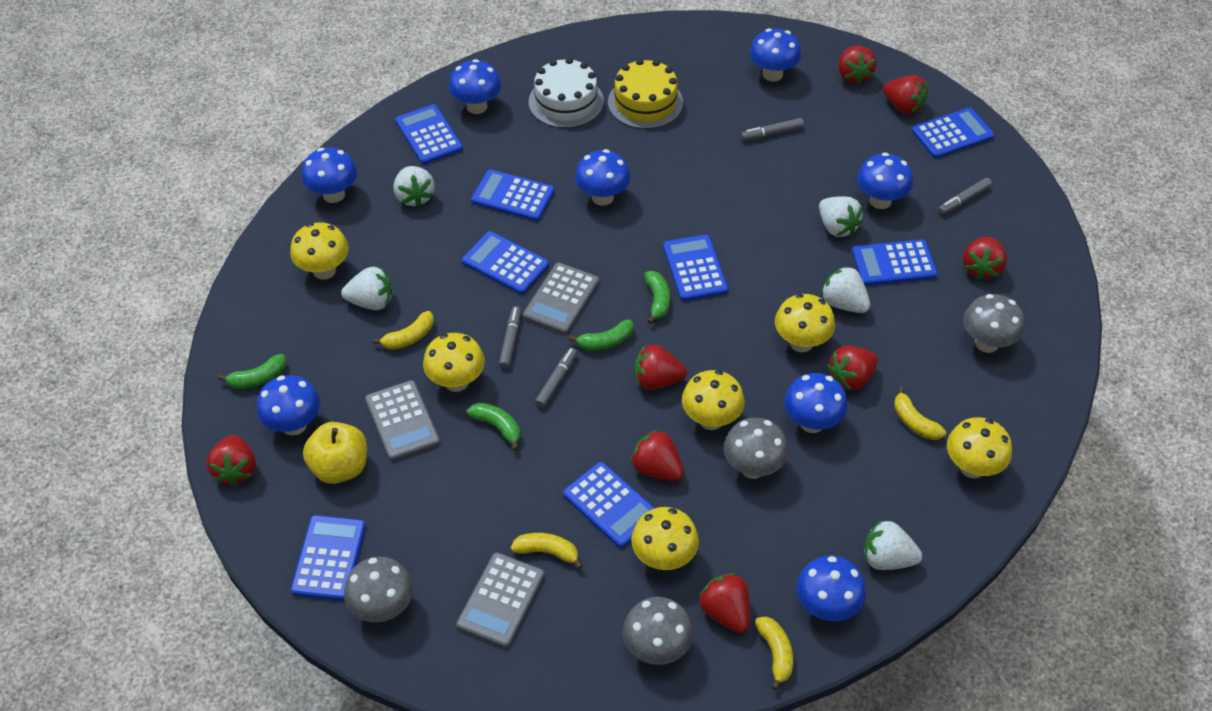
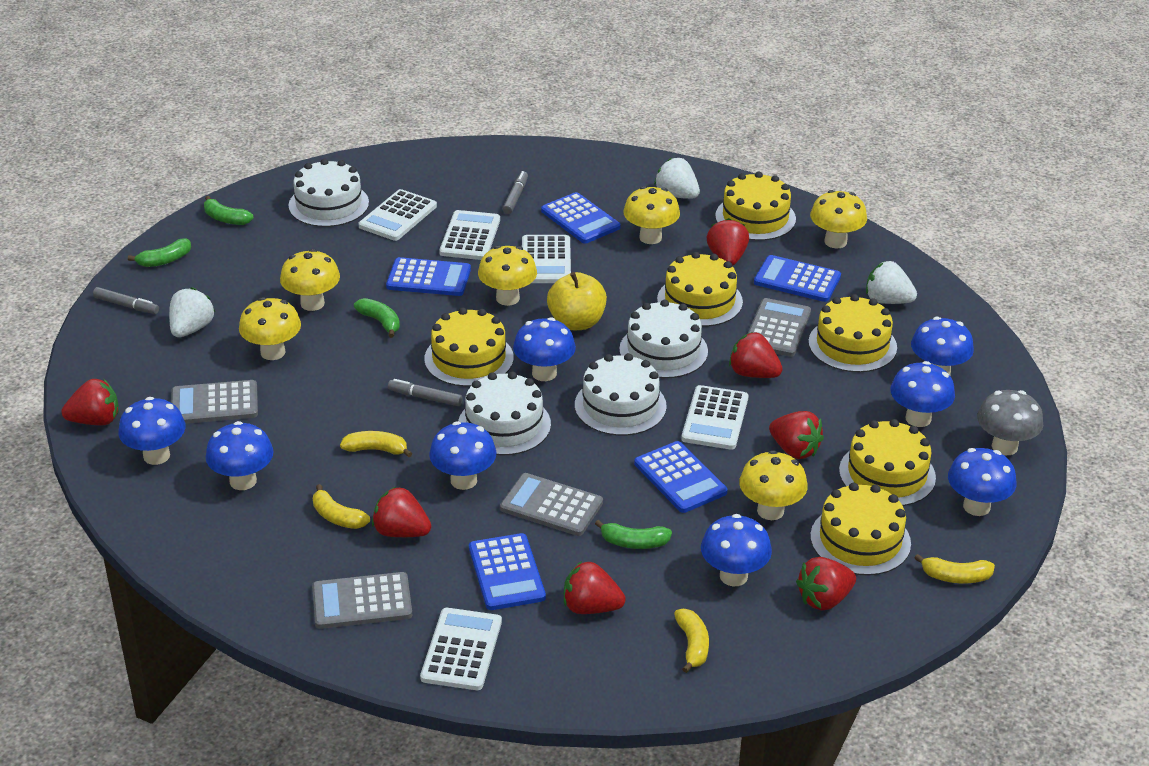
blue calculator: 8 -> 5
grey calculator: 3 -> 4
grey marker: 4 -> 3
grey mushroom: 4 -> 1
red strawberry: 8 -> 7
white cake: 1 -> 4
white calculator: 0 -> 5
white strawberry: 5 -> 3
yellow cake: 1 -> 6

